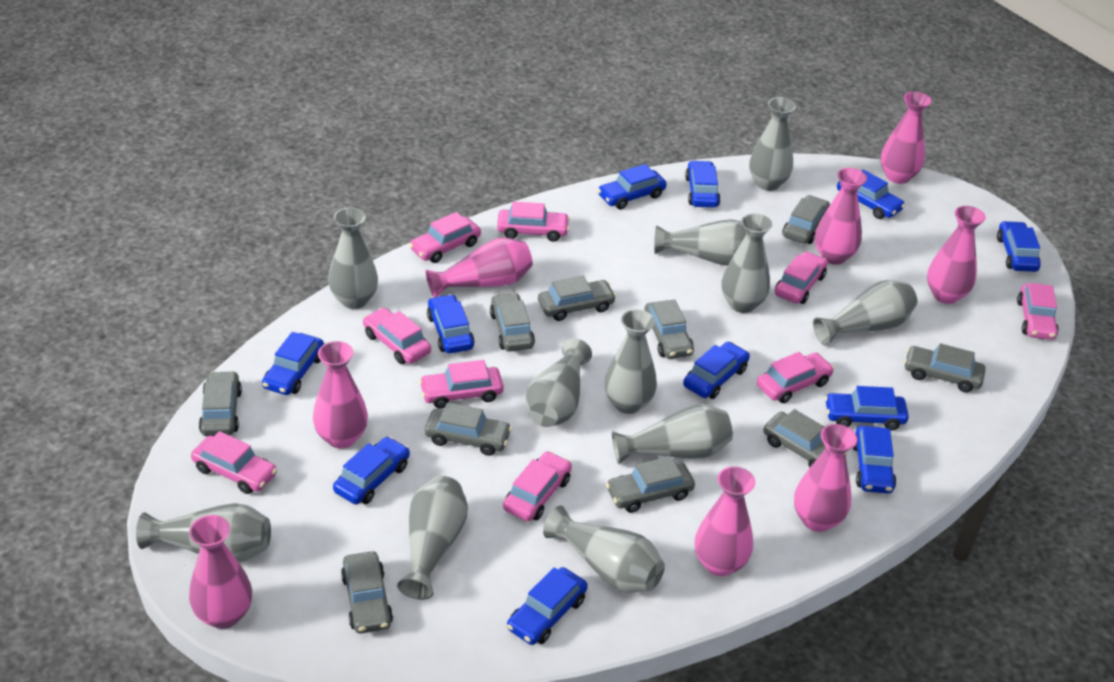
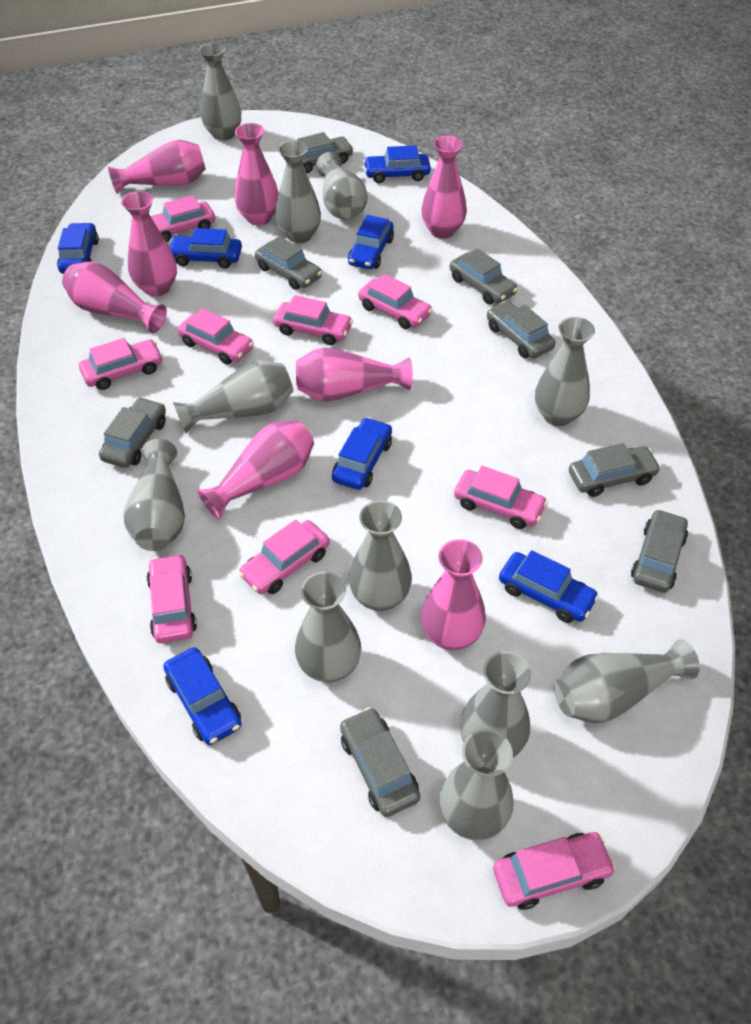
blue car: 11 -> 7
grey car: 10 -> 8

